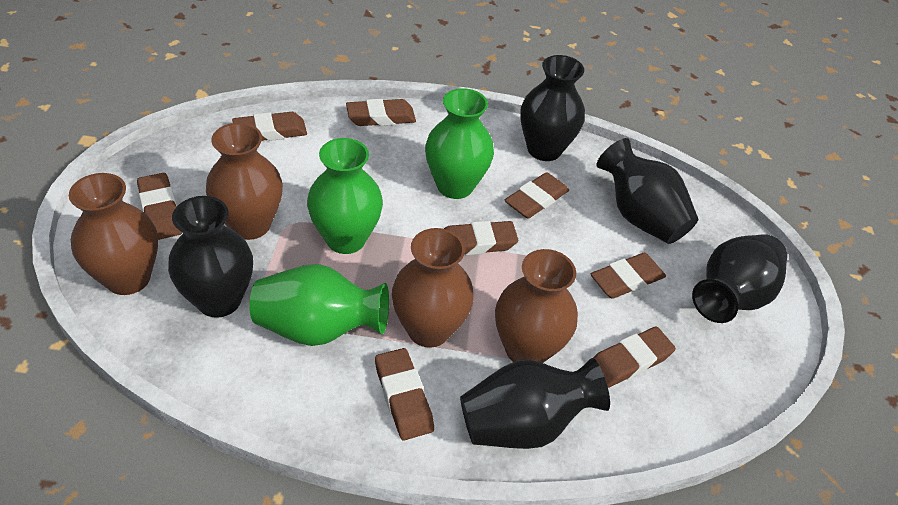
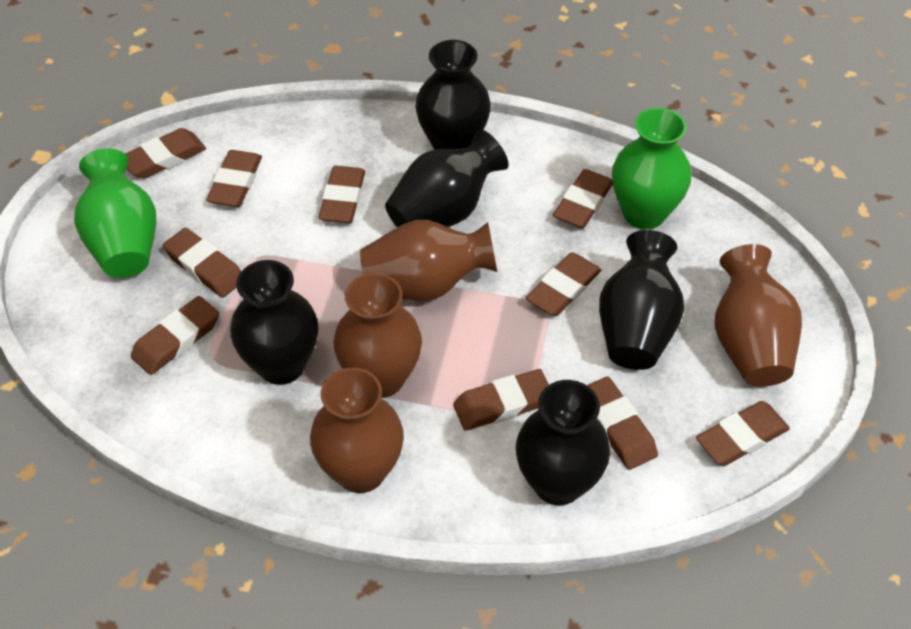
brown eraser: 8 -> 10
green vase: 3 -> 2

